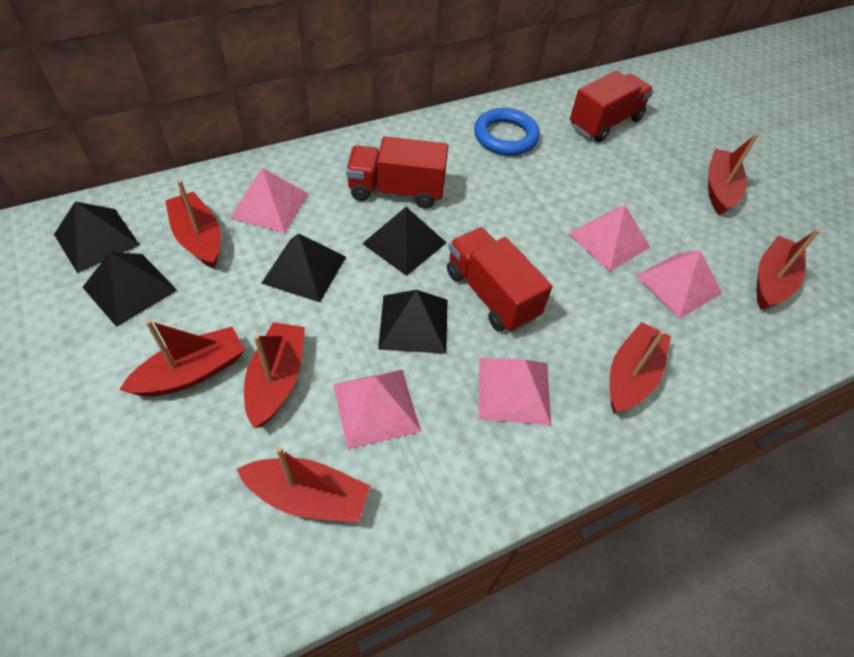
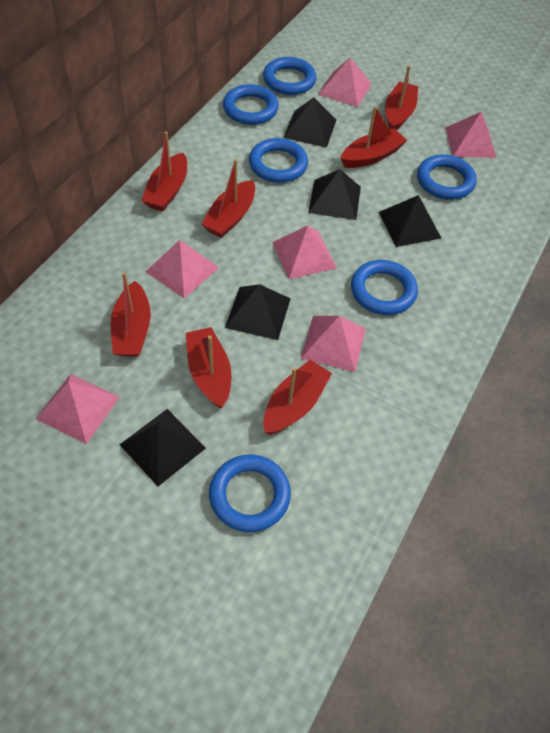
blue ring: 1 -> 6
pink pyramid: 5 -> 6
red truck: 3 -> 0

